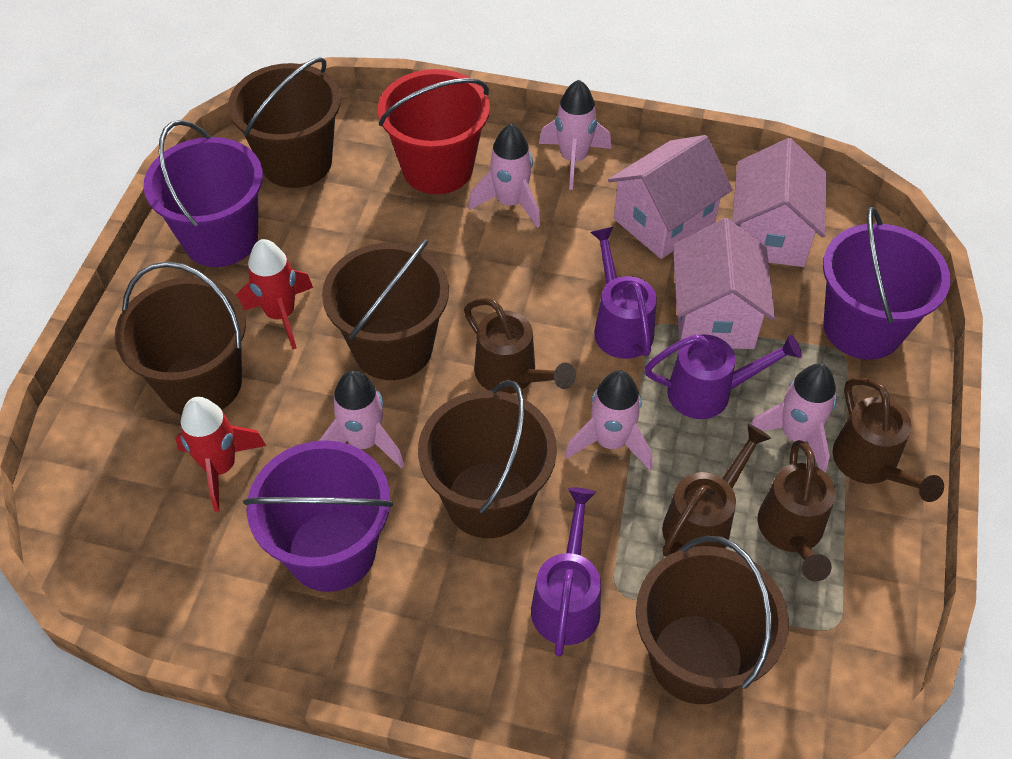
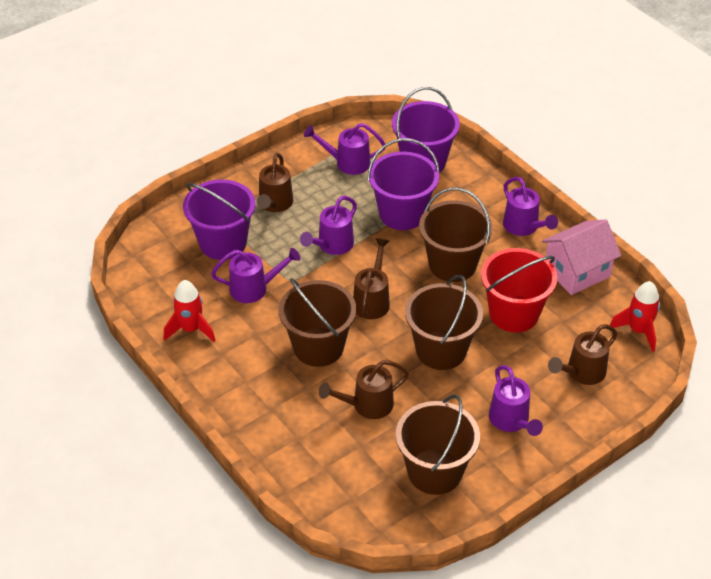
brown bucket: 5 -> 4
pink house: 3 -> 1
pink rocket: 5 -> 0
purple watering can: 3 -> 5

